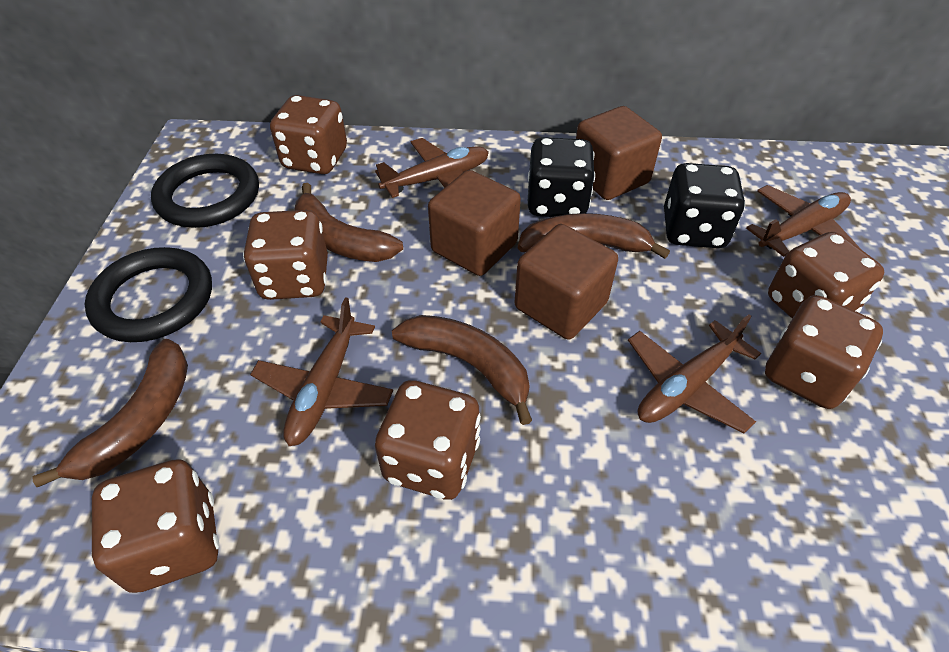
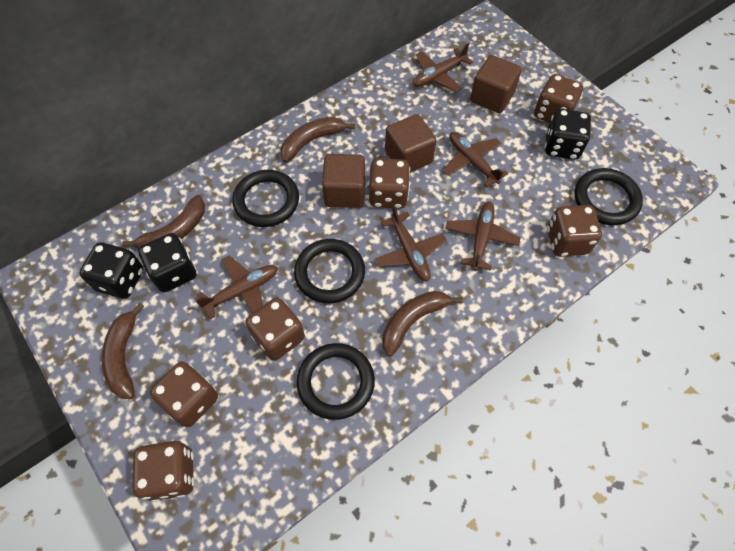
black dice: 2 -> 3
black ring: 2 -> 4
brown plane: 4 -> 5

